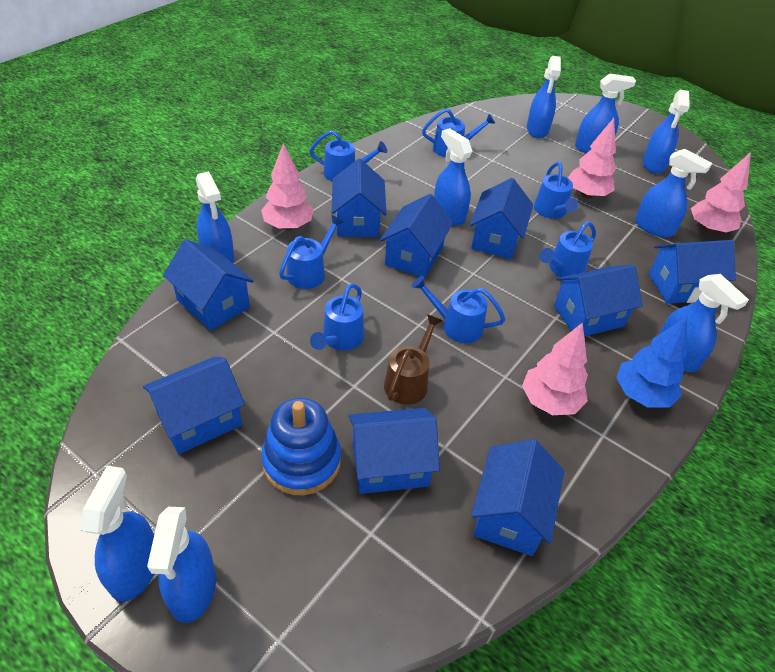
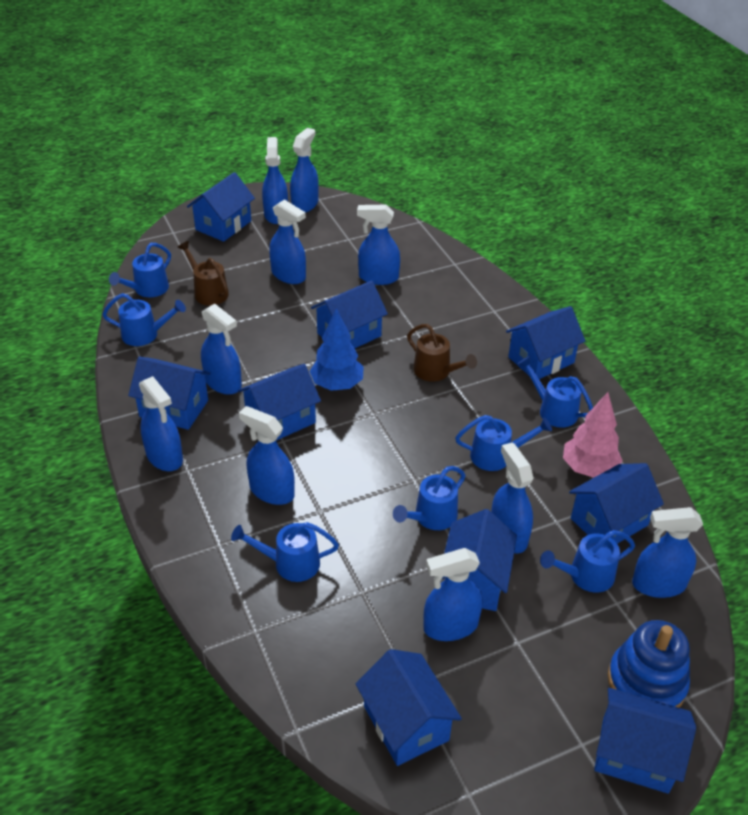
blue spray bottle: 9 -> 10
brown watering can: 1 -> 2
pink tree: 4 -> 1

